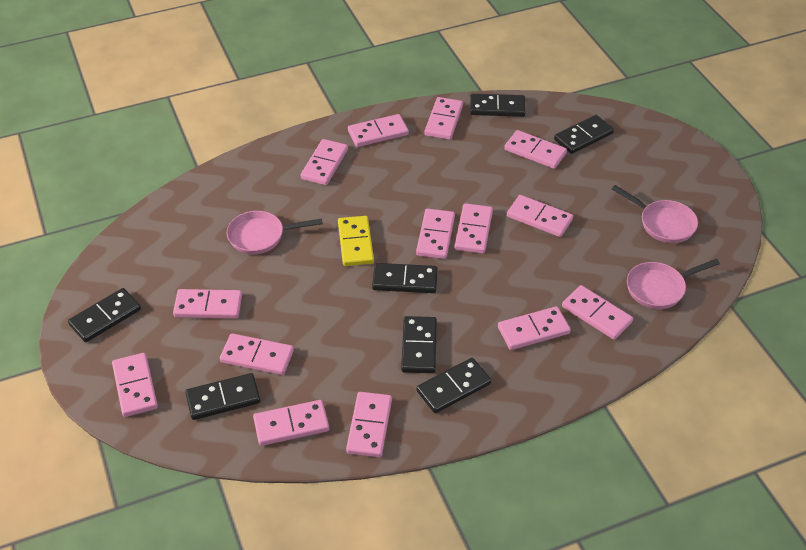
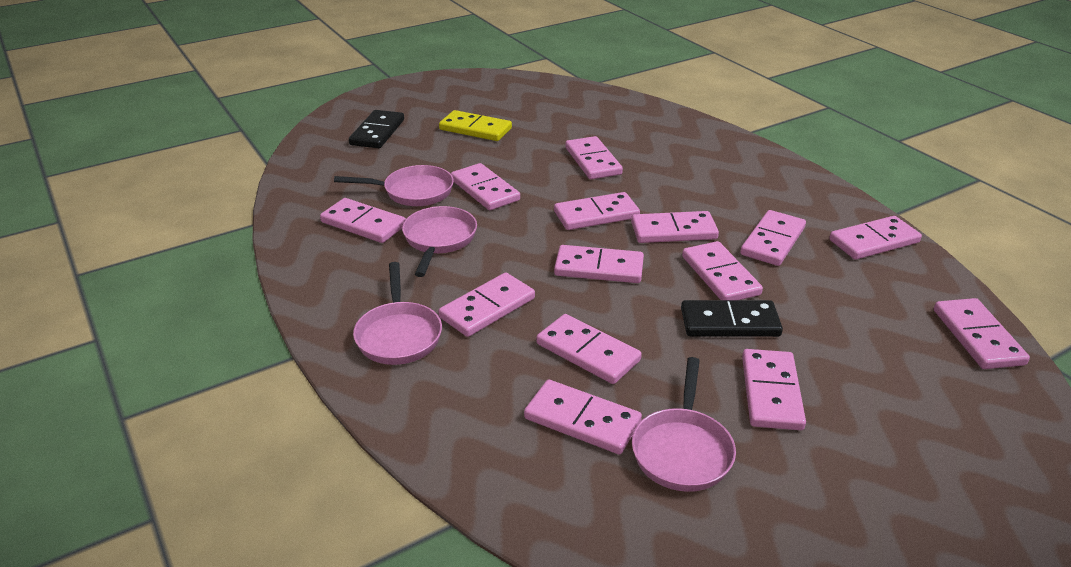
black domino: 7 -> 2
pink pan: 3 -> 4

